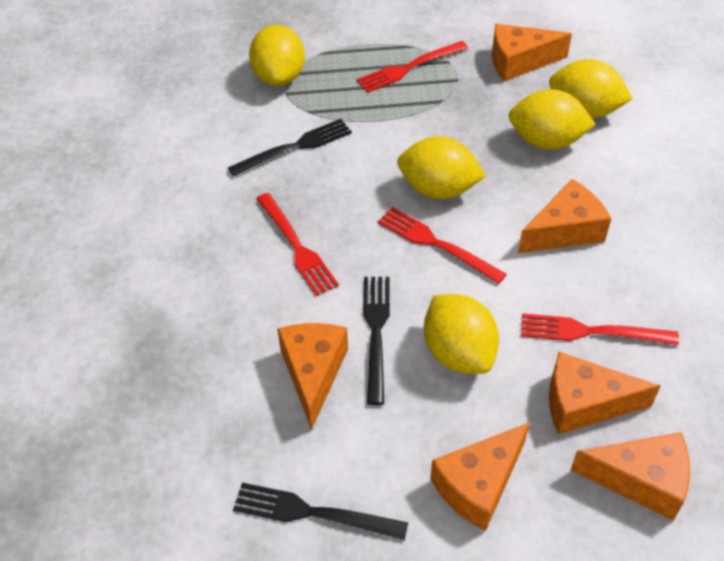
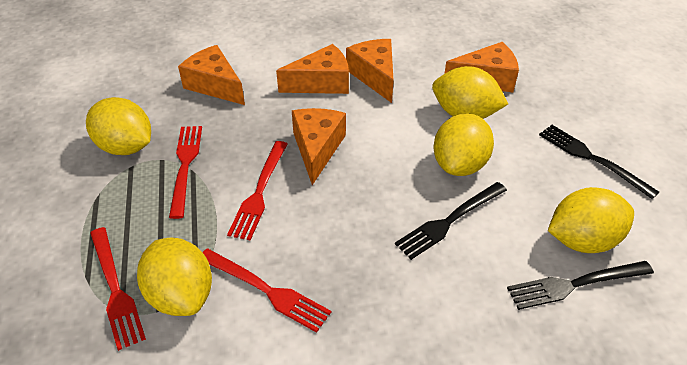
orange cheese: 6 -> 5

